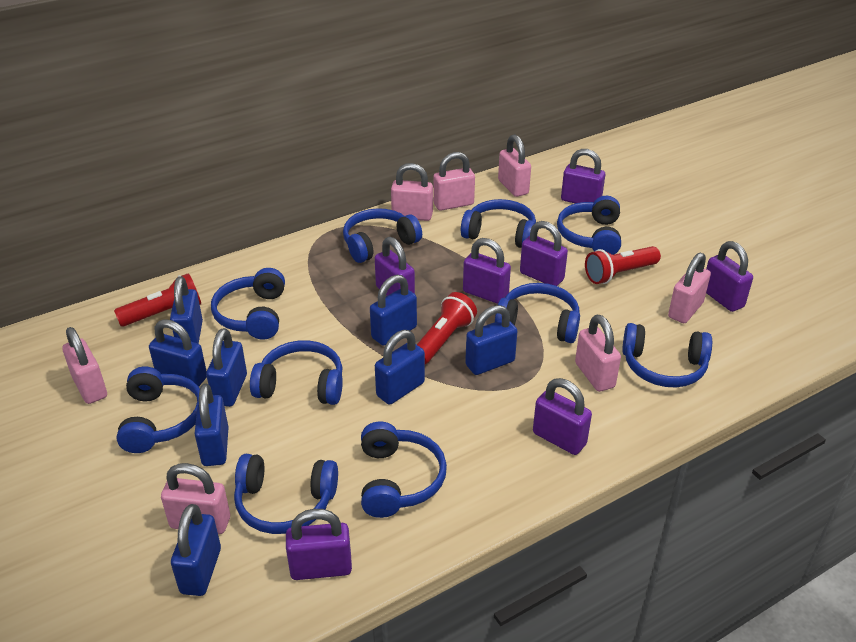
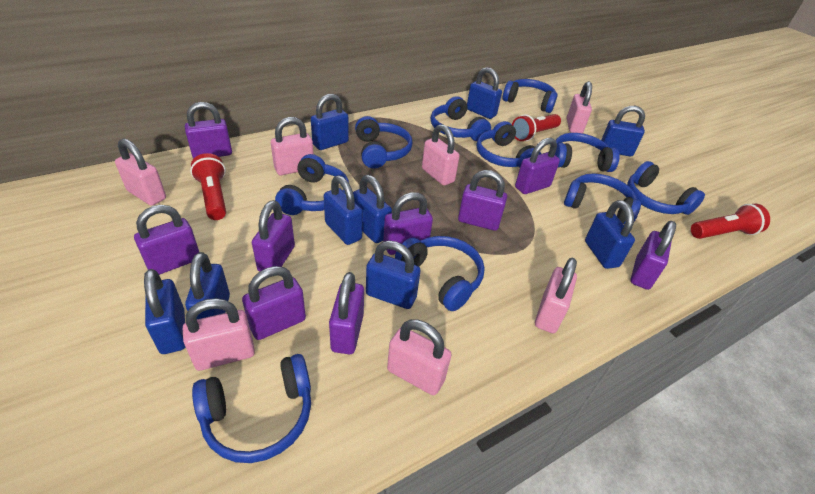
blue padlock: 8 -> 9
purple padlock: 7 -> 9

